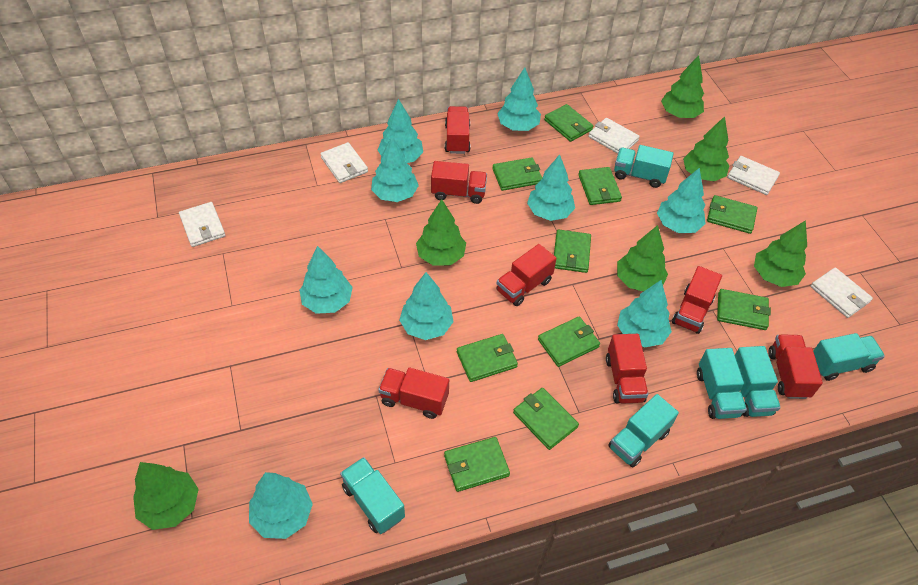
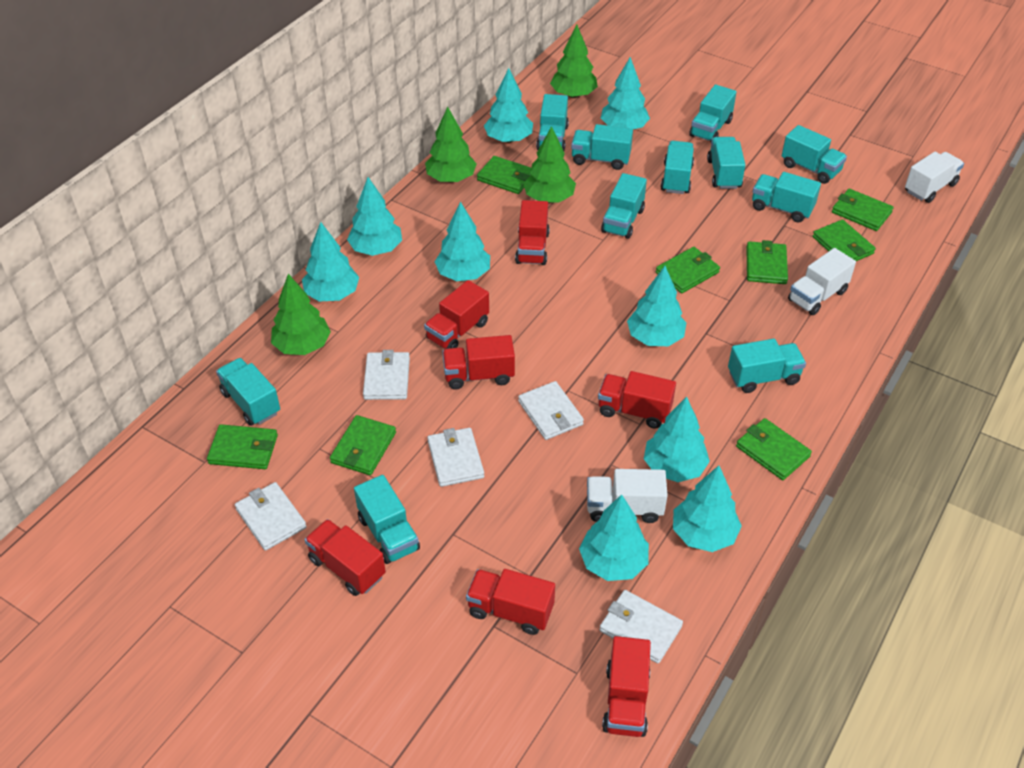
green tree: 6 -> 4
green wallet: 10 -> 8
turquoise truck: 6 -> 11
white truck: 0 -> 3

